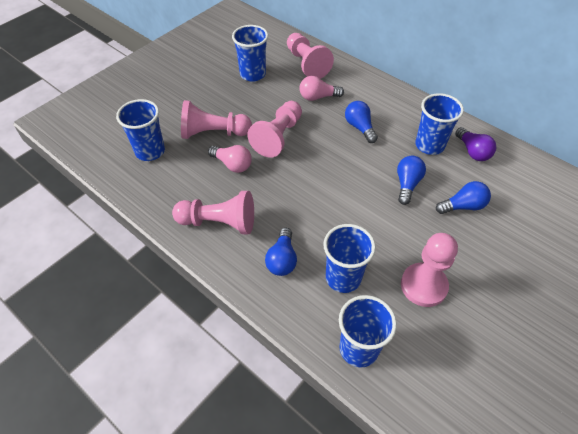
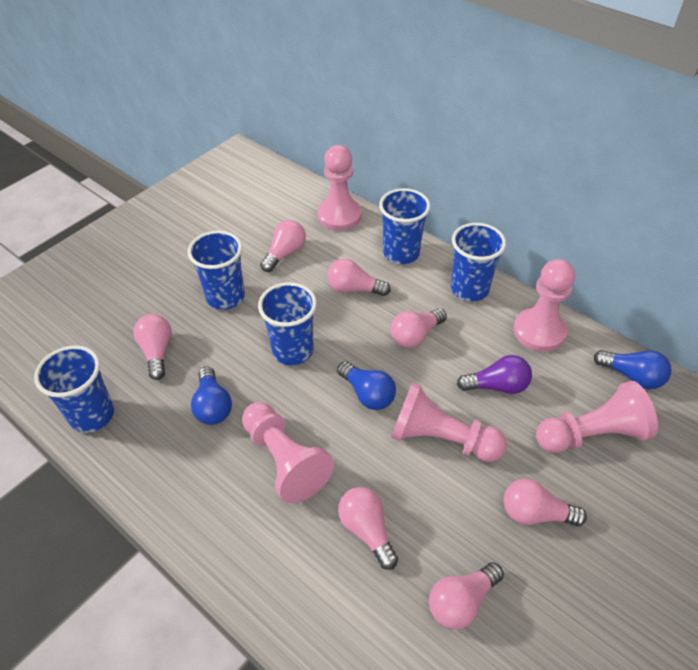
blue light bulb: 4 -> 3
pink light bulb: 2 -> 7

